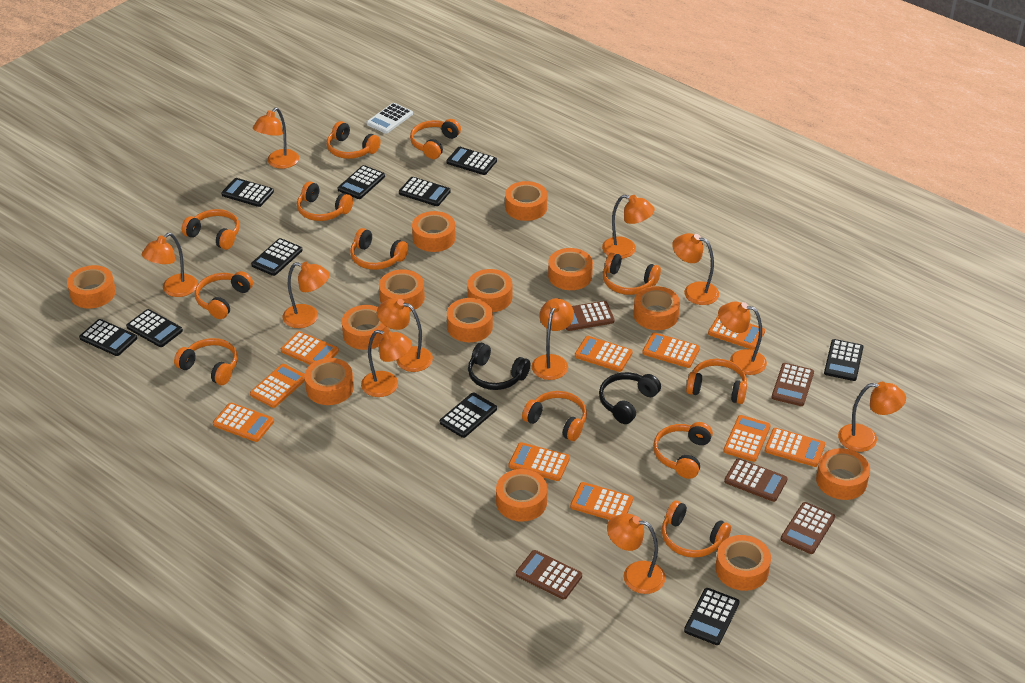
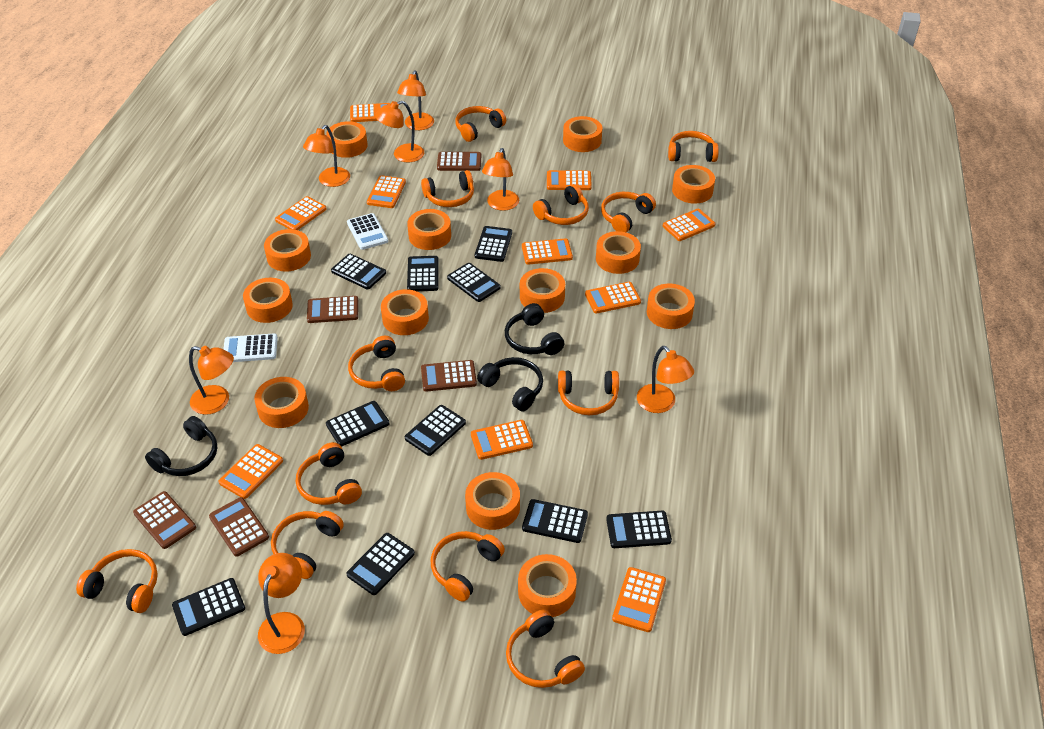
black headphones: 2 -> 3
orange lamp: 11 -> 7
white calculator: 1 -> 2

